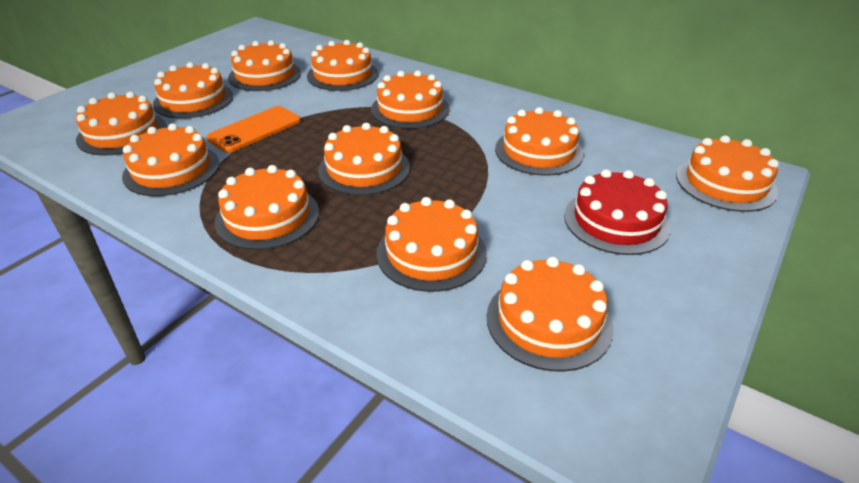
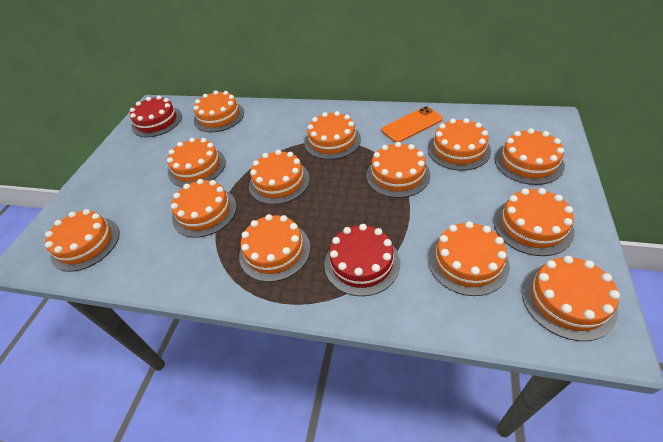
orange cake: 12 -> 13
red cake: 1 -> 2

